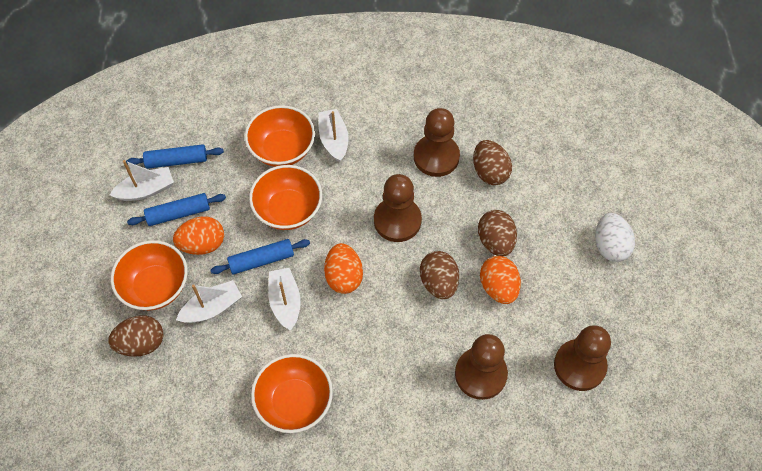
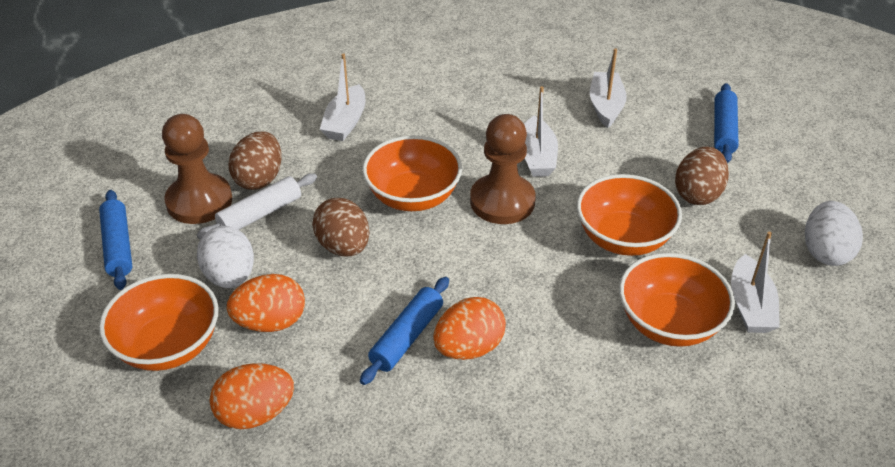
brown egg: 4 -> 3
brown pawn: 4 -> 2
white egg: 1 -> 2
white rolling pin: 0 -> 1

